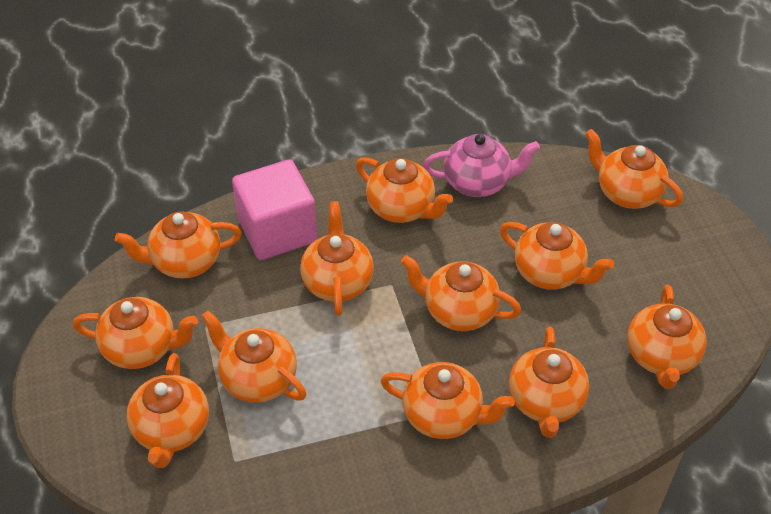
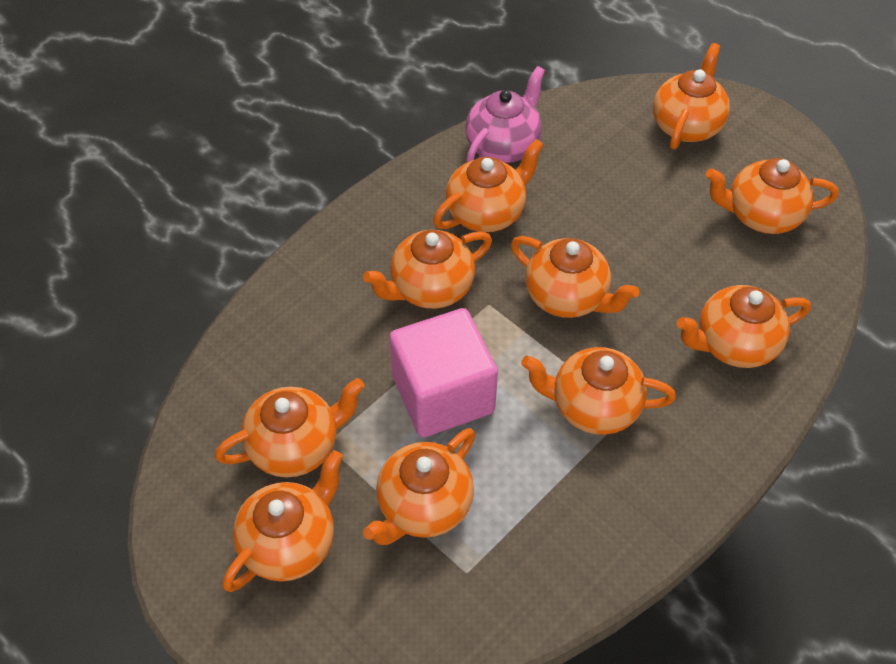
orange teapot: 12 -> 10

